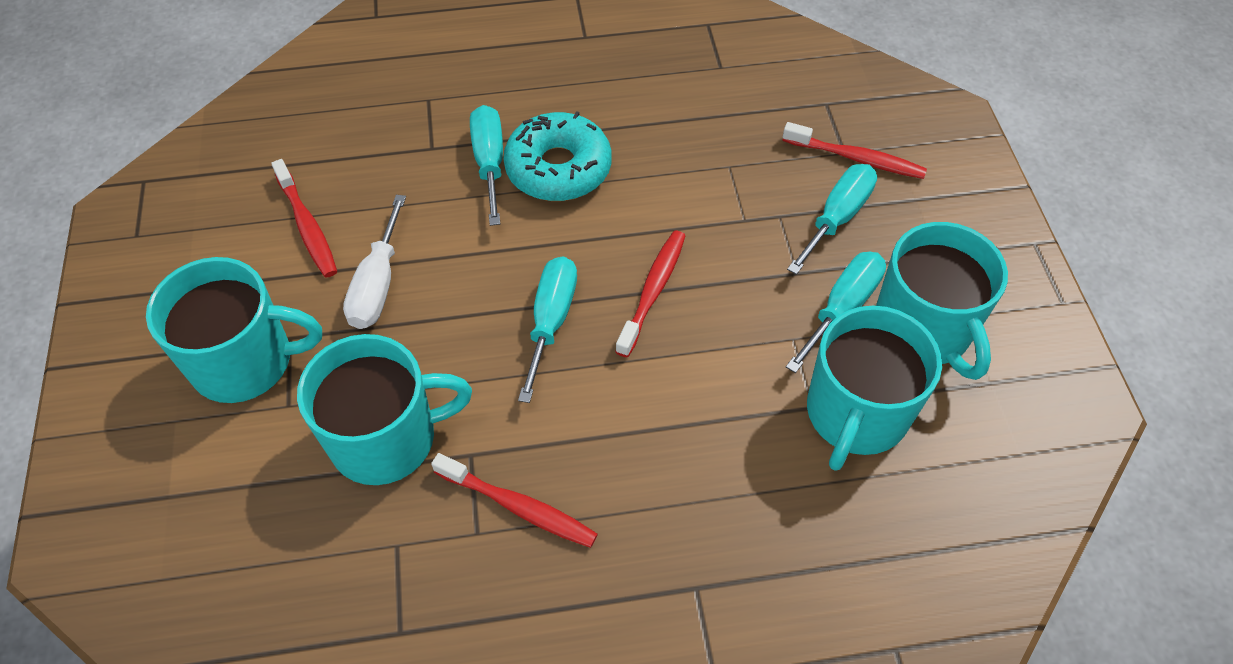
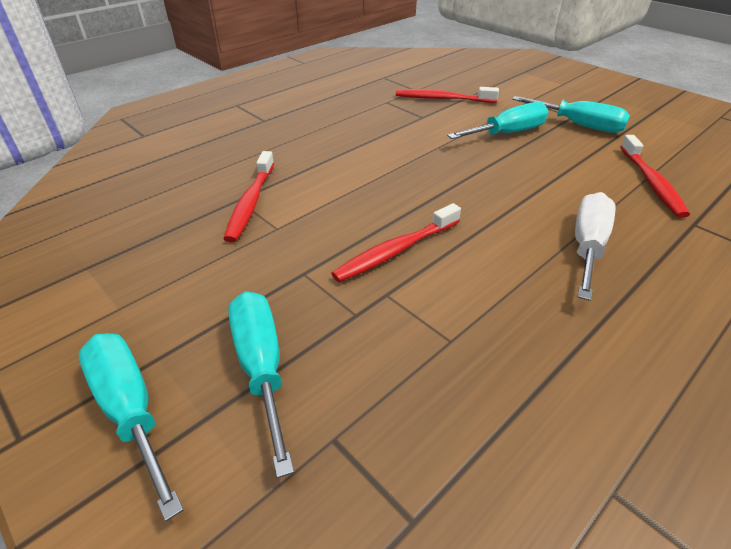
turquoise donut: 1 -> 0
turquoise mug: 4 -> 0

